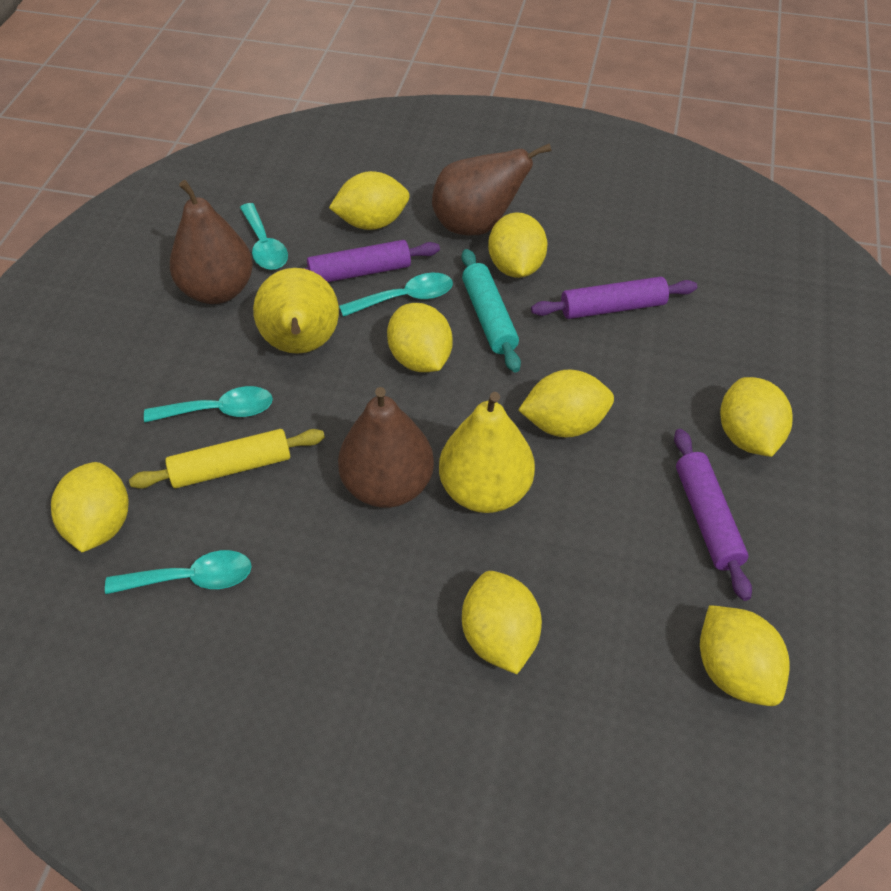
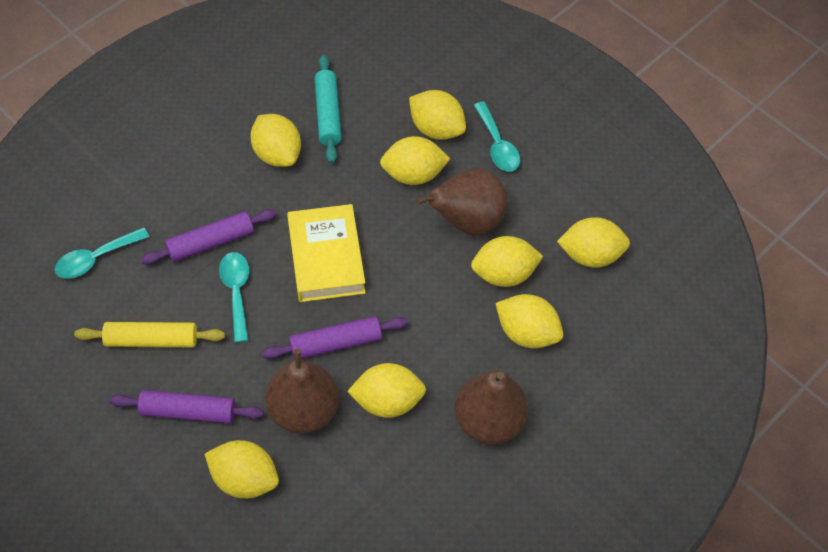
turquoise spoon: 4 -> 3
yellow book: 0 -> 1
yellow pear: 2 -> 0

